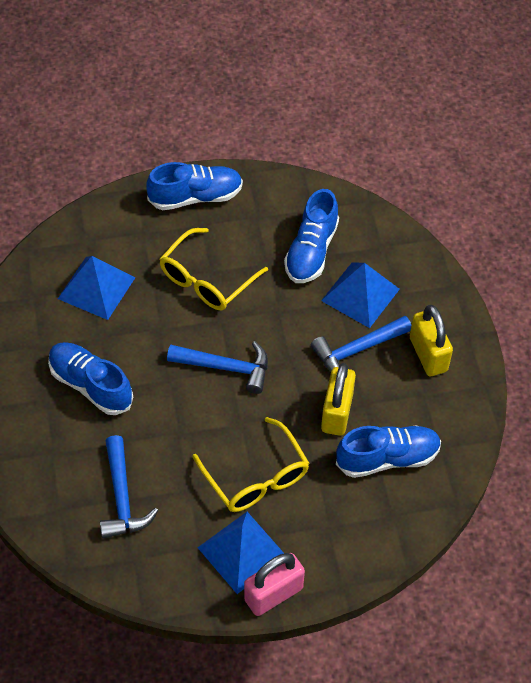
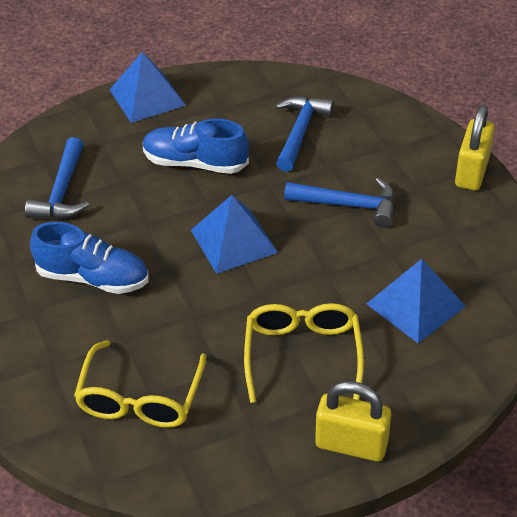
blue shoe: 4 -> 2
pink padlock: 1 -> 0

